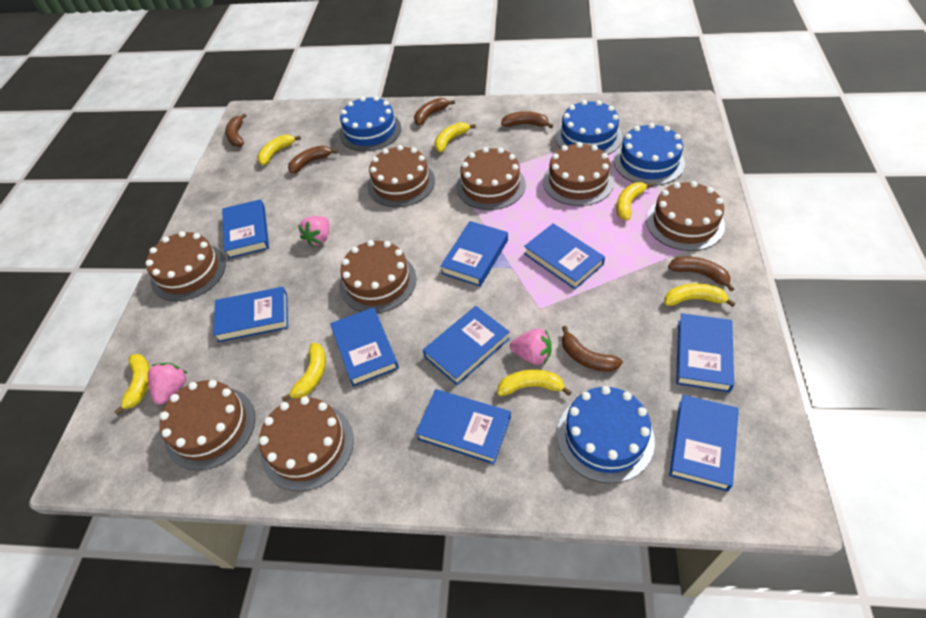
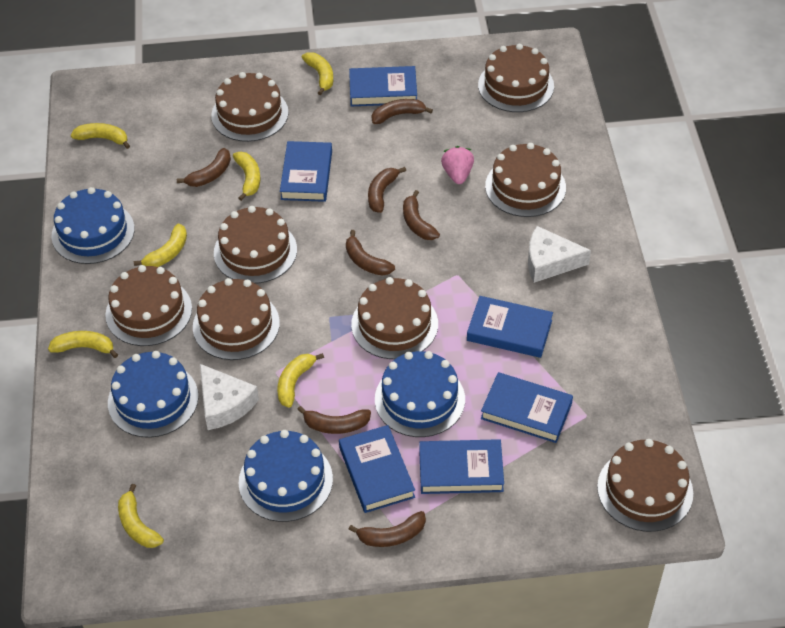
blue book: 9 -> 6
brown banana: 6 -> 7
pink strawberry: 3 -> 1
white cheese: 0 -> 2

